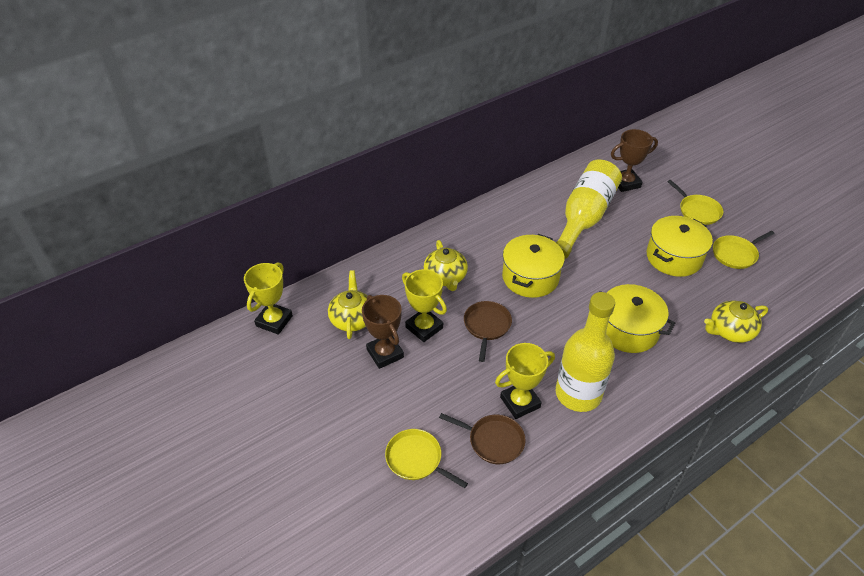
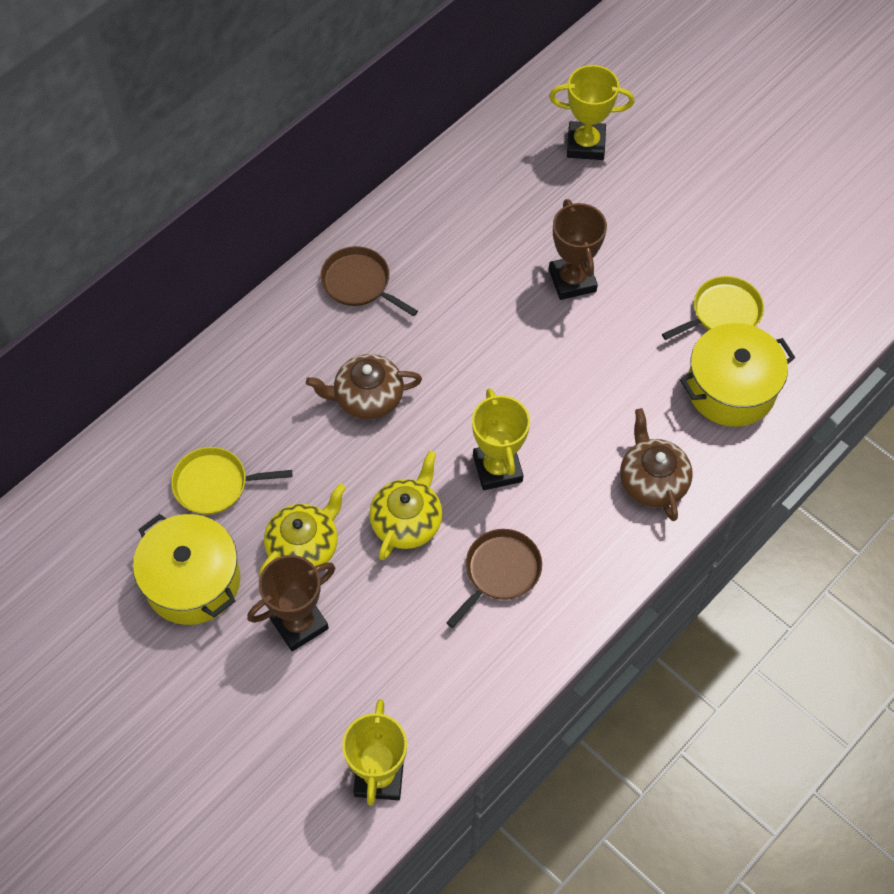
brown teapot: 0 -> 2
yellow bottle: 2 -> 0
yellow pan: 3 -> 2
yellow pot: 3 -> 2
yellow teapot: 3 -> 2

